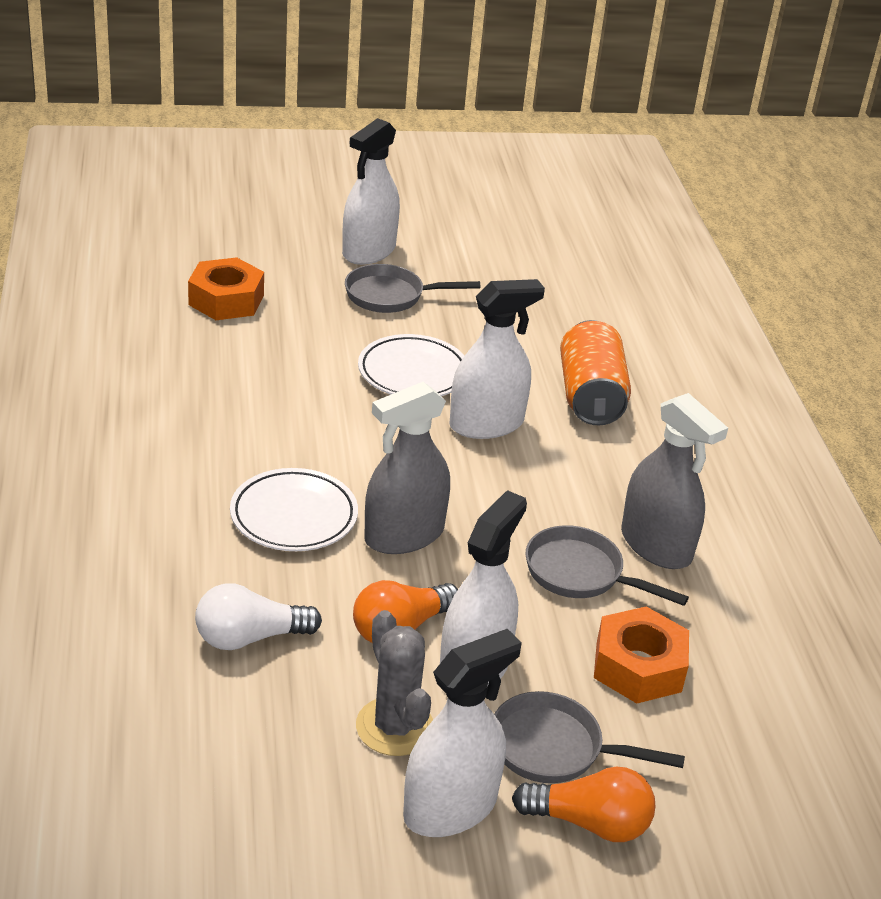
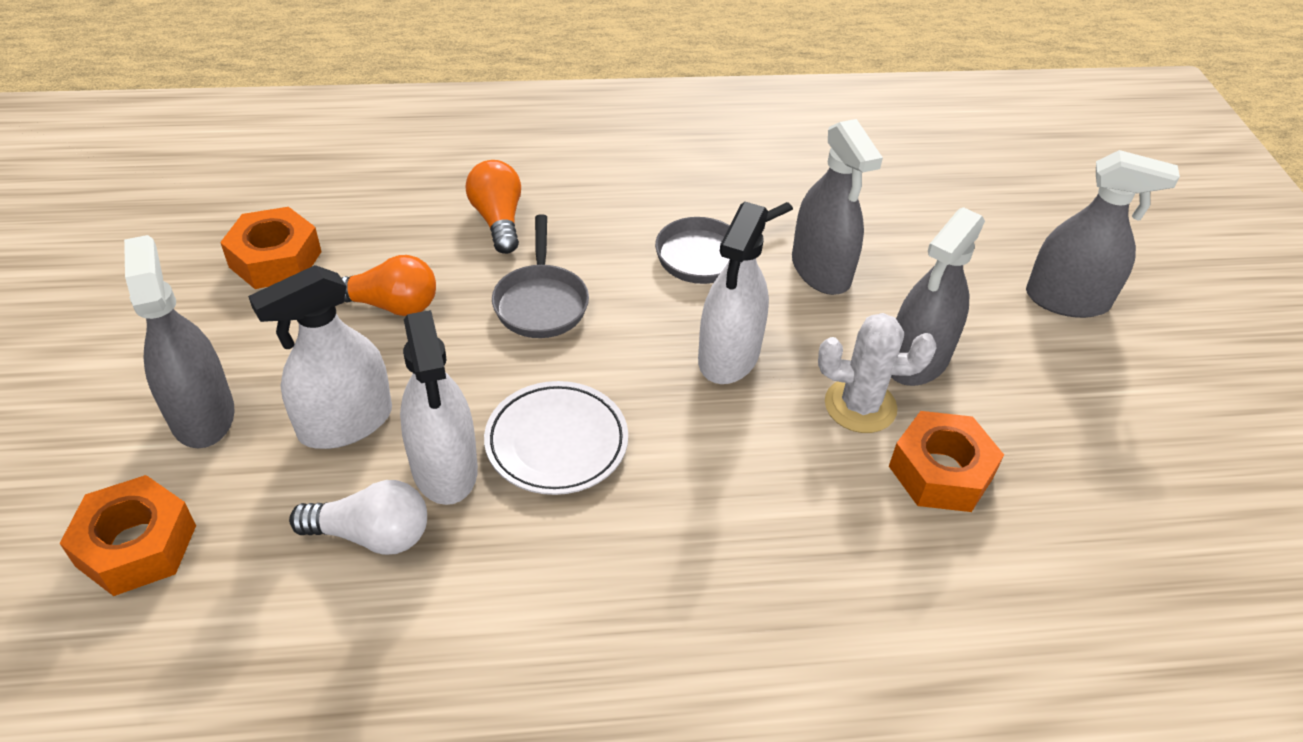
grey cactus: 1 -> 0
grey pan: 3 -> 2
grey spray bottle: 2 -> 4
orange can: 1 -> 0
orange nut: 2 -> 3
white cactus: 0 -> 1
white plate: 2 -> 1
white spray bottle: 4 -> 3

